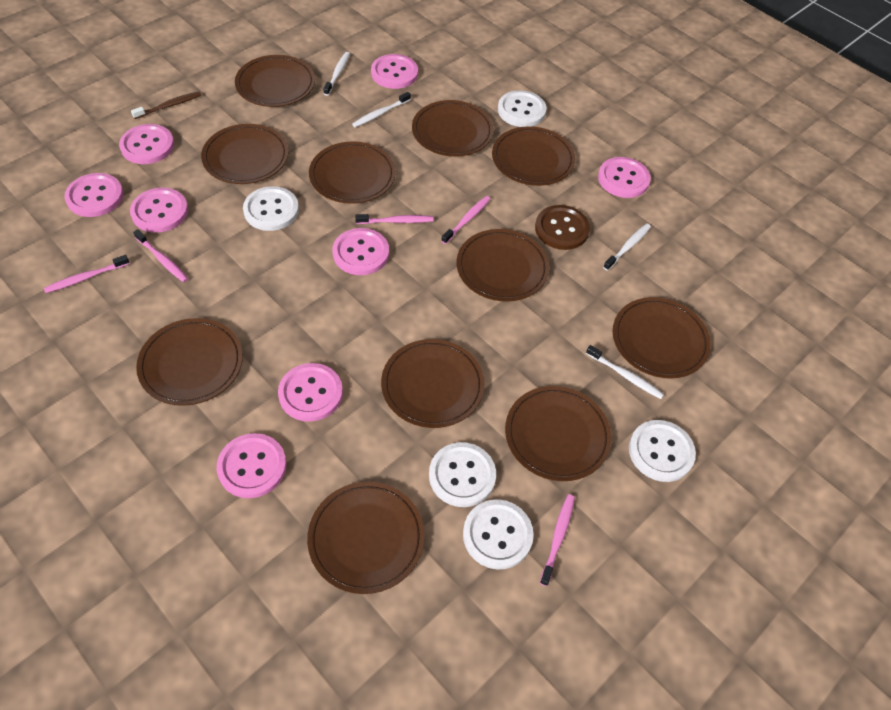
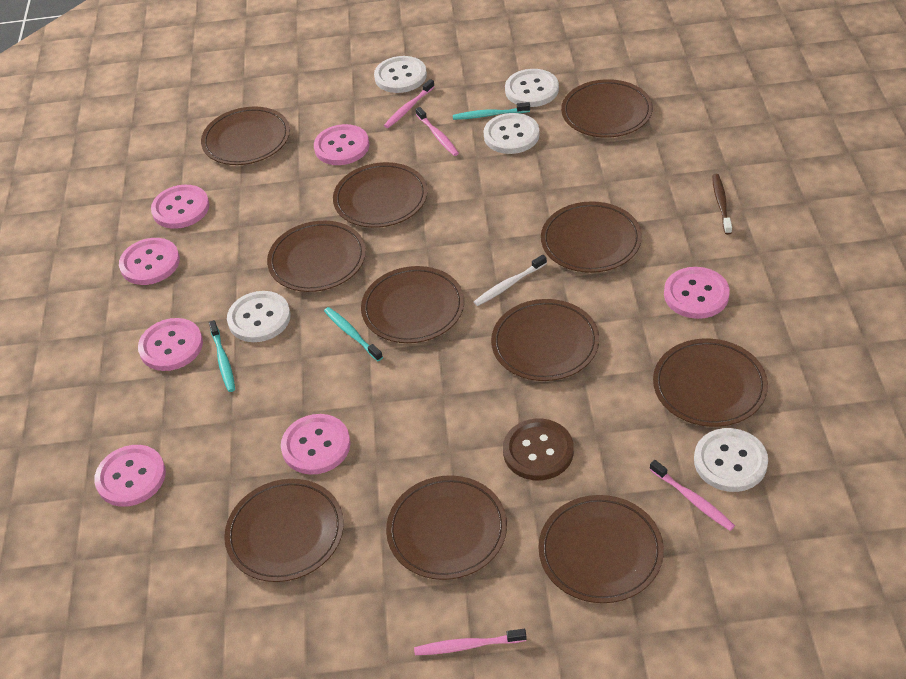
pink button: 8 -> 7
pink toothbrush: 5 -> 4
turquoise toothbrush: 0 -> 3
white toothbrush: 4 -> 1

